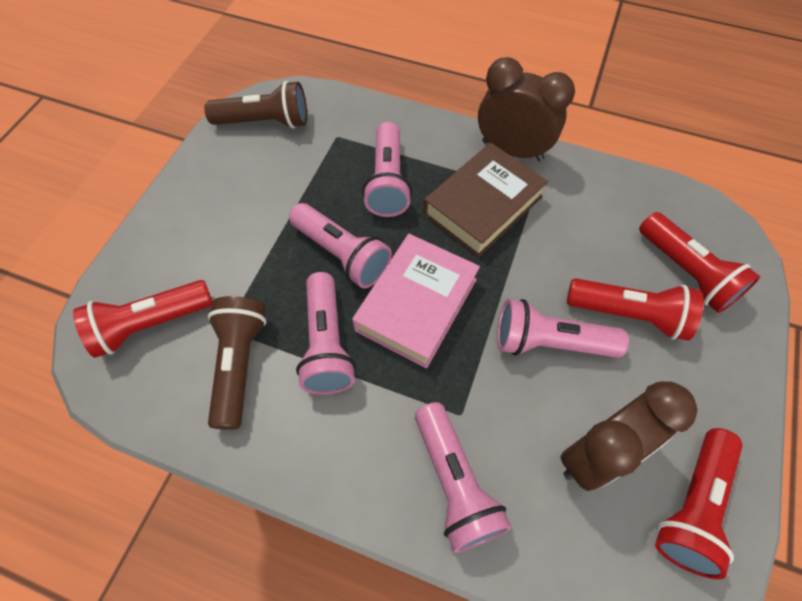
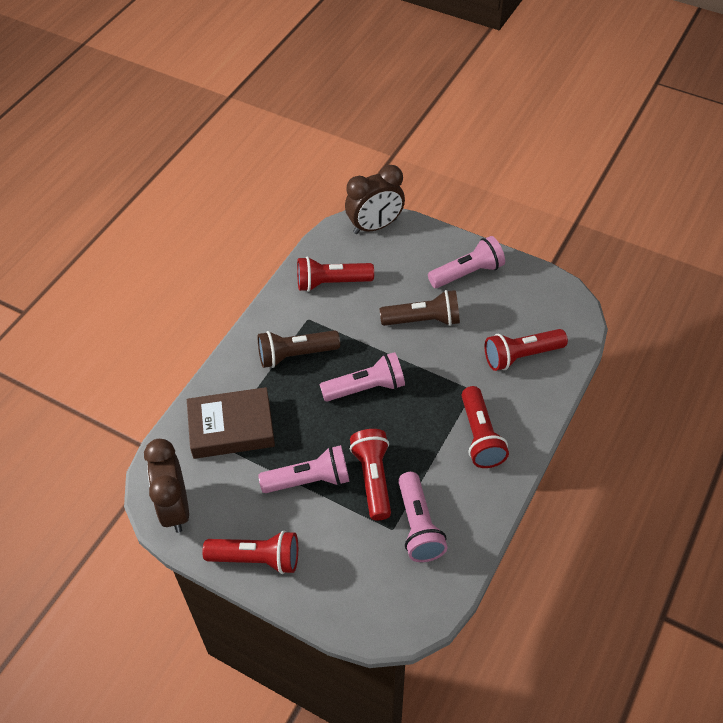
pink book: 1 -> 0
pink flashlight: 5 -> 4
red flashlight: 4 -> 5

